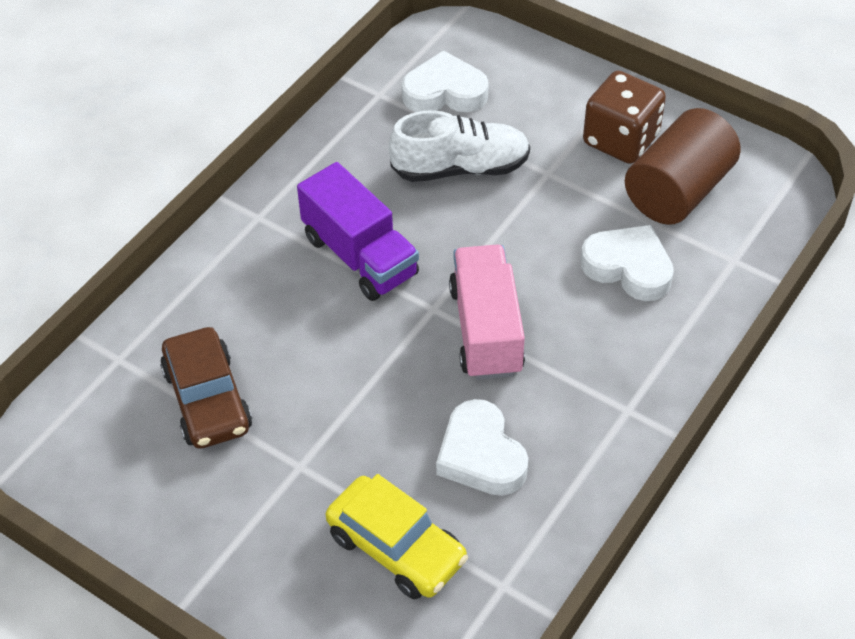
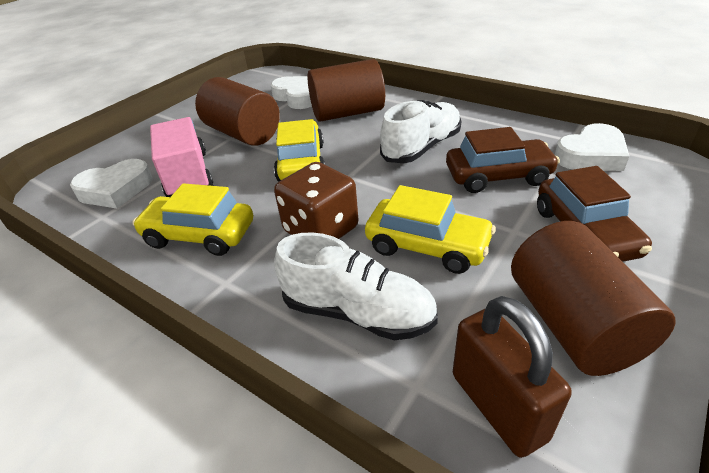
brown car: 1 -> 2
brown cylinder: 1 -> 3
brown padlock: 0 -> 1
purple truck: 1 -> 0
white shoe: 1 -> 2
yellow car: 1 -> 3

